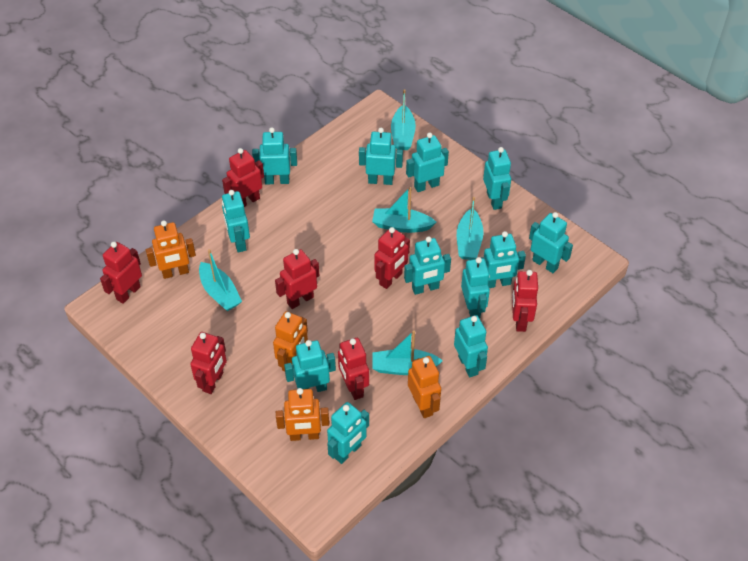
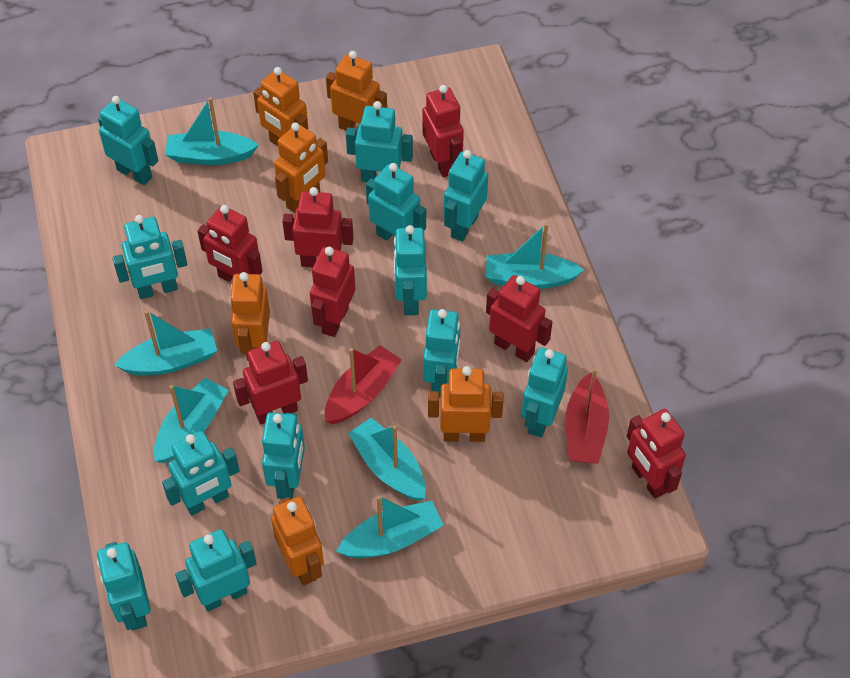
orange robot: 4 -> 6
red boat: 0 -> 2
turquoise boat: 5 -> 6

